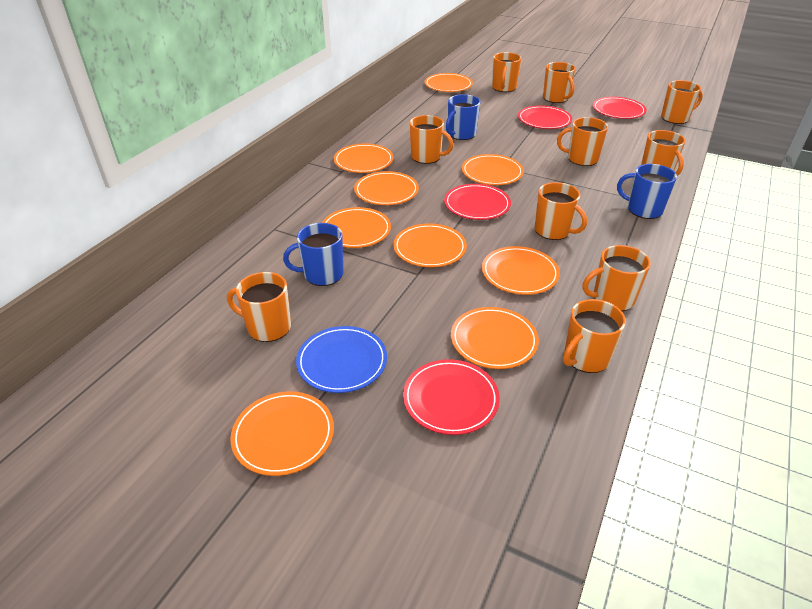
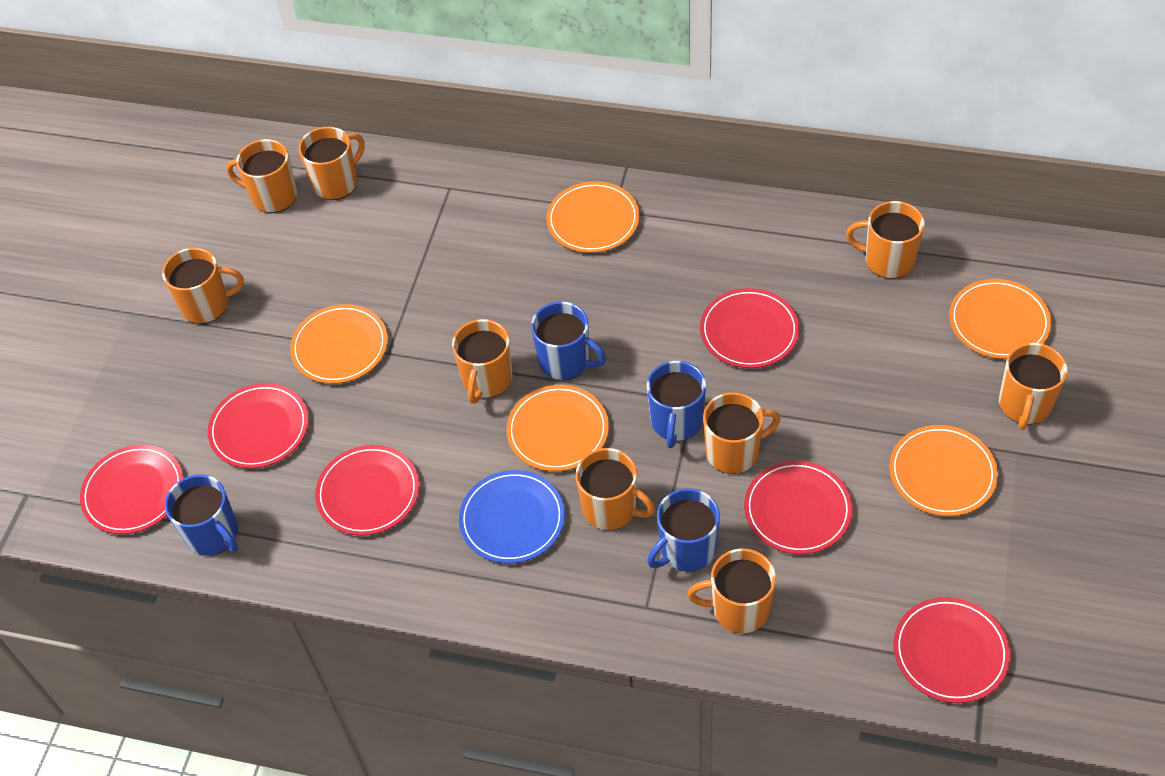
blue mug: 3 -> 4
orange mug: 10 -> 9
orange plate: 9 -> 5
red plate: 4 -> 6

